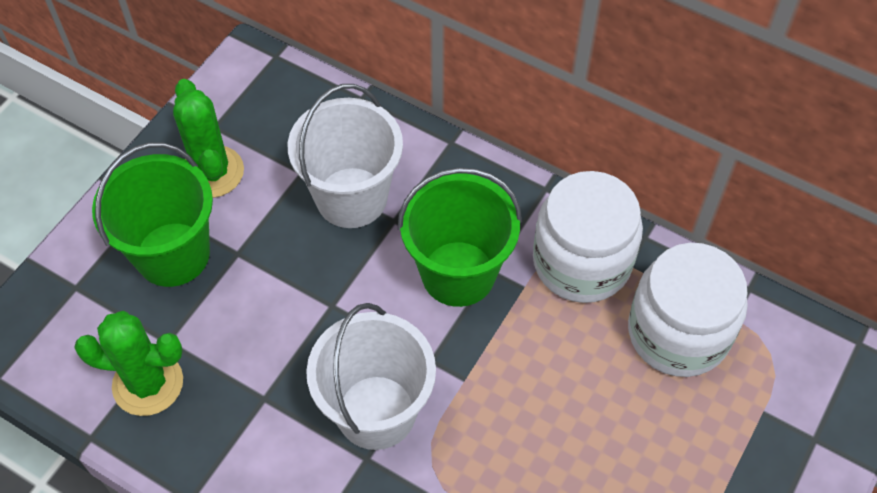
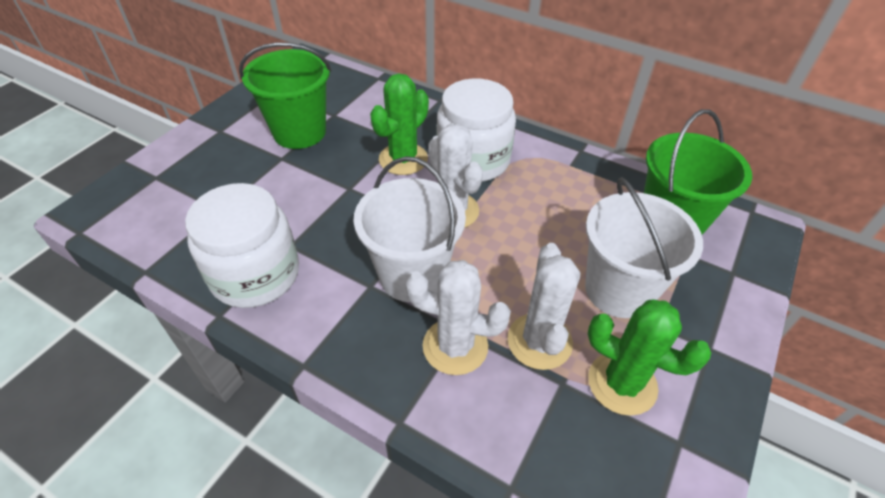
white cactus: 0 -> 3

